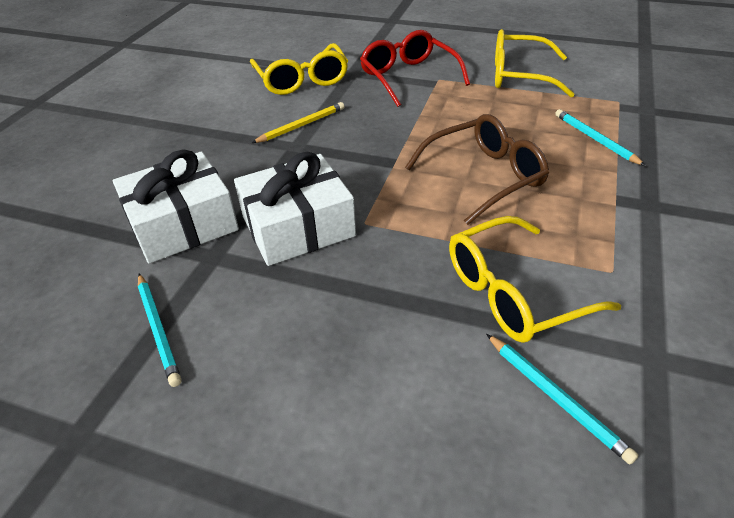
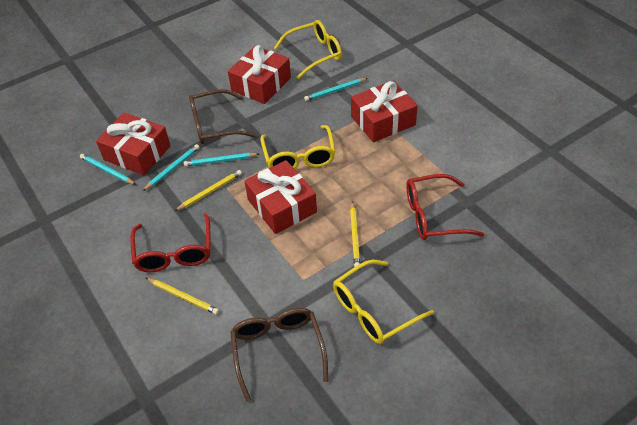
brown glasses: 1 -> 2
red gift: 0 -> 4
red glasses: 1 -> 2
turquoise pencil: 3 -> 4
white gift: 2 -> 0
yellow pencil: 1 -> 3

